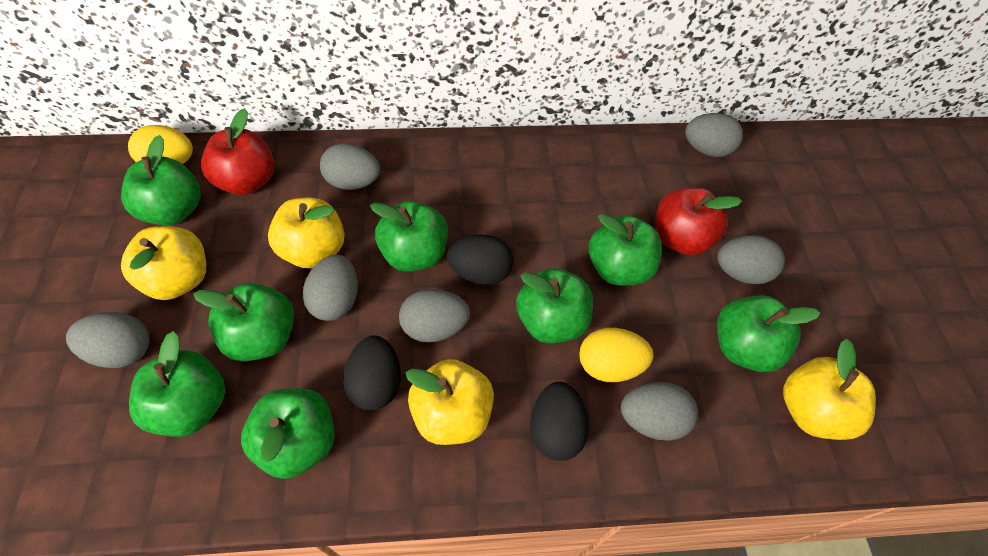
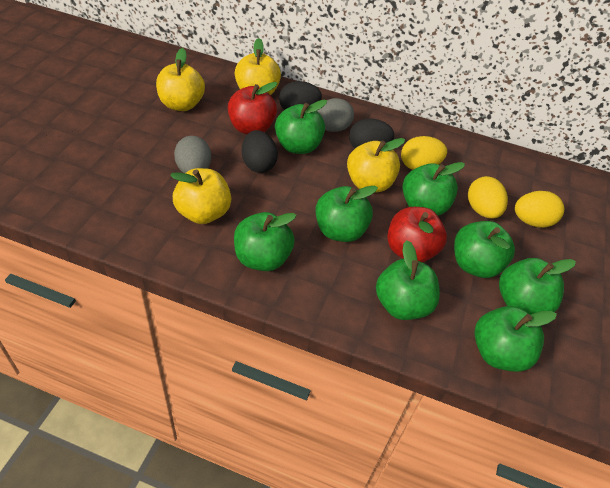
grey egg: 7 -> 2
yellow egg: 2 -> 3

